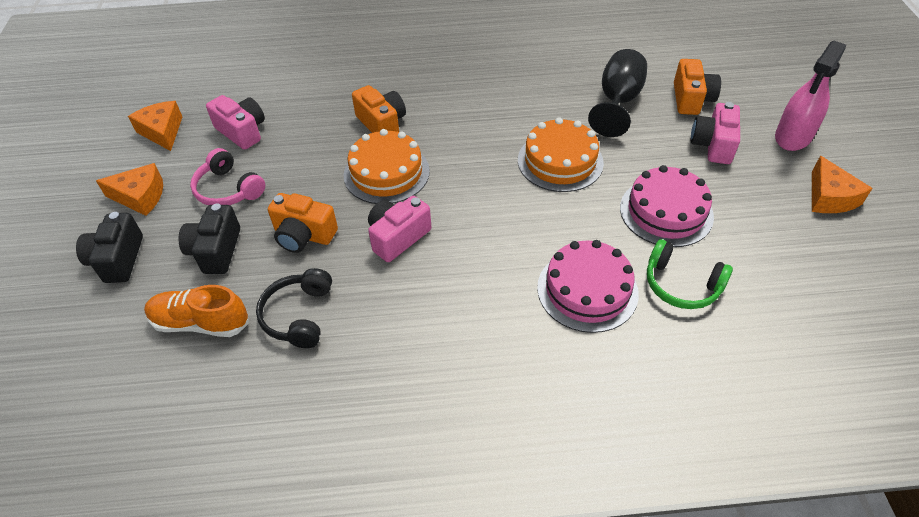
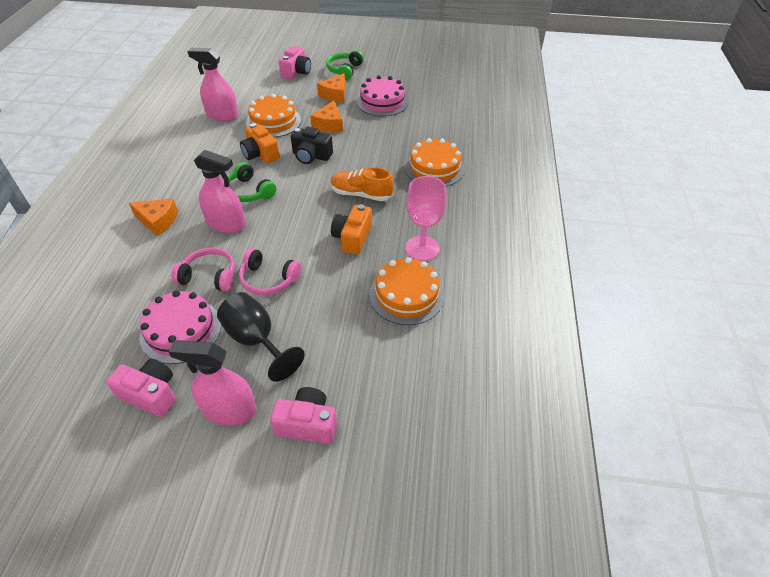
black camera: 2 -> 1
black headphones: 1 -> 0
green headphones: 1 -> 2
orange cake: 2 -> 3
orange camera: 3 -> 2
pink goblet: 0 -> 1
pink headphones: 1 -> 2
pink spray bottle: 1 -> 3

